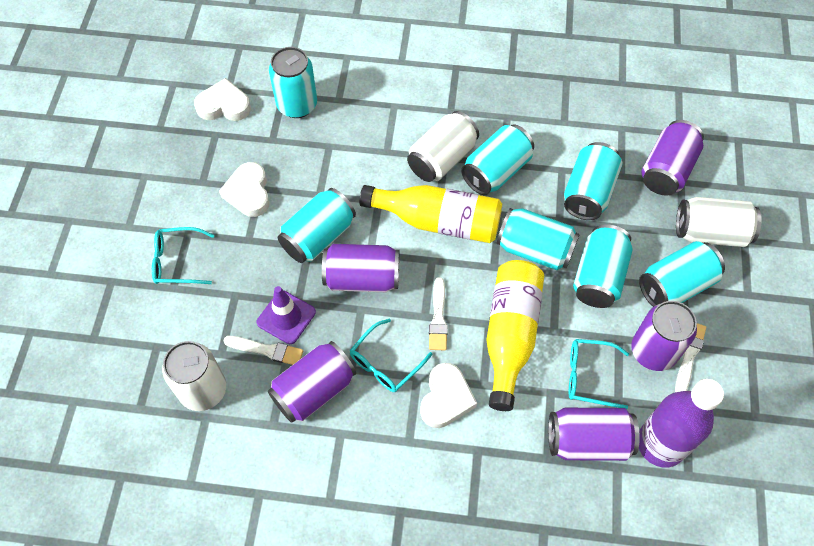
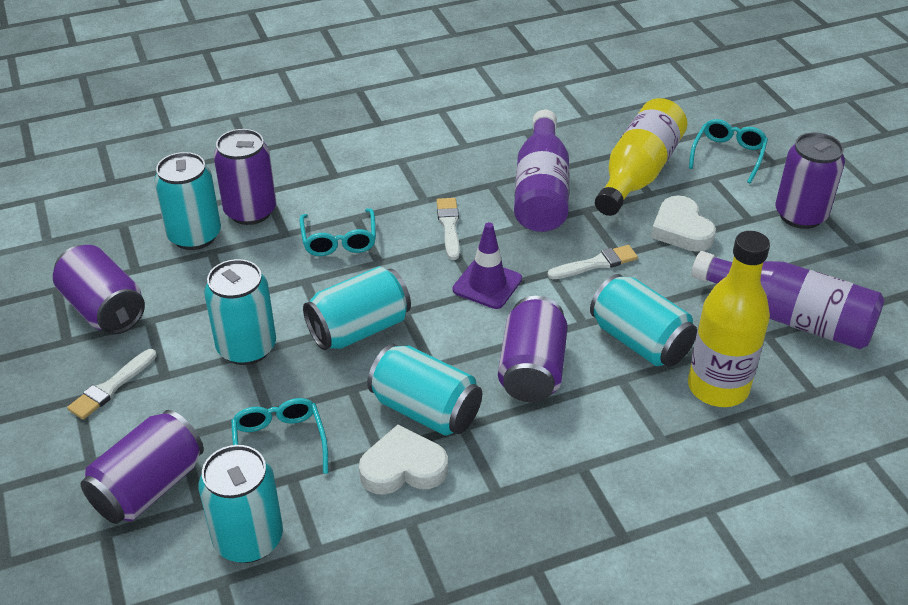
purple bottle: 1 -> 2
turquoise can: 7 -> 6
white can: 3 -> 0
white heart: 3 -> 2

